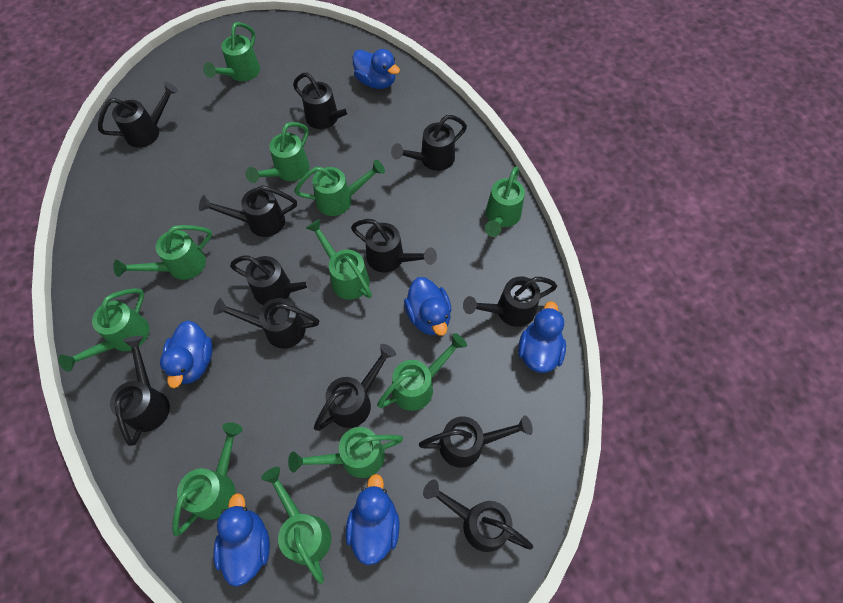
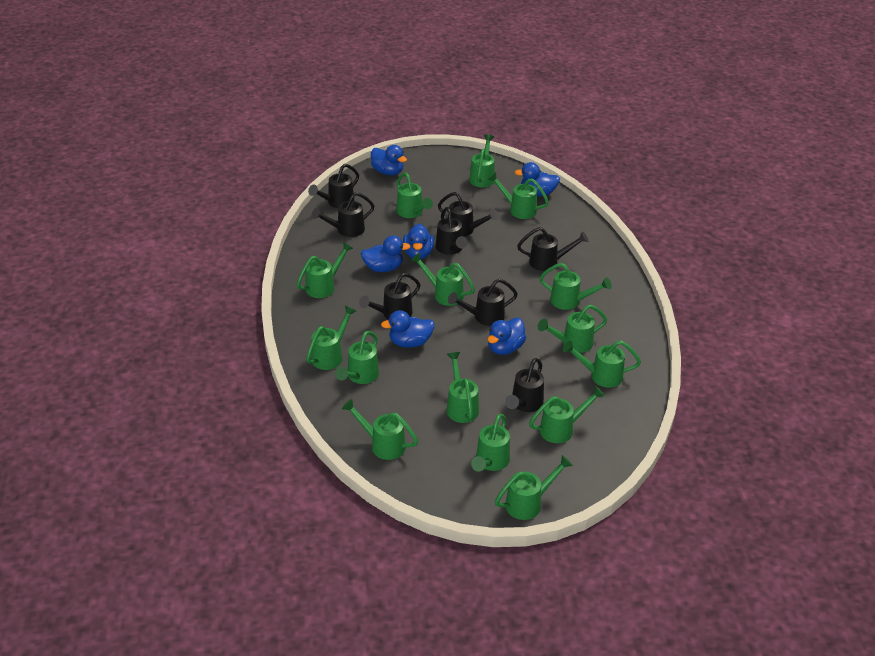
black watering can: 12 -> 8
green watering can: 11 -> 15

